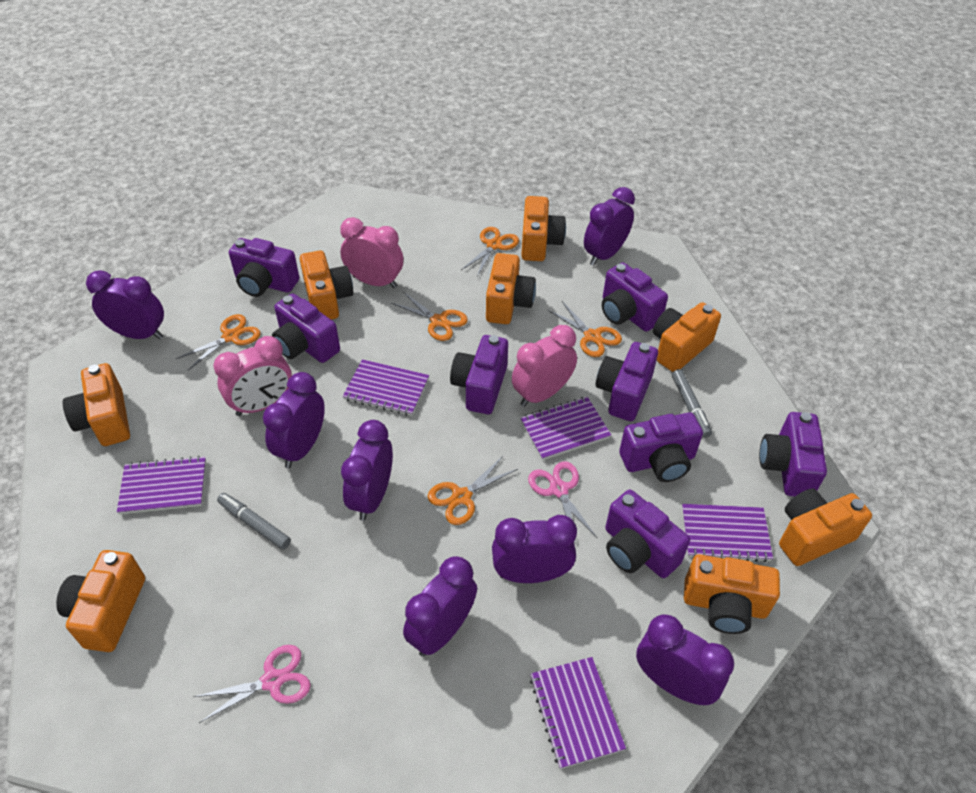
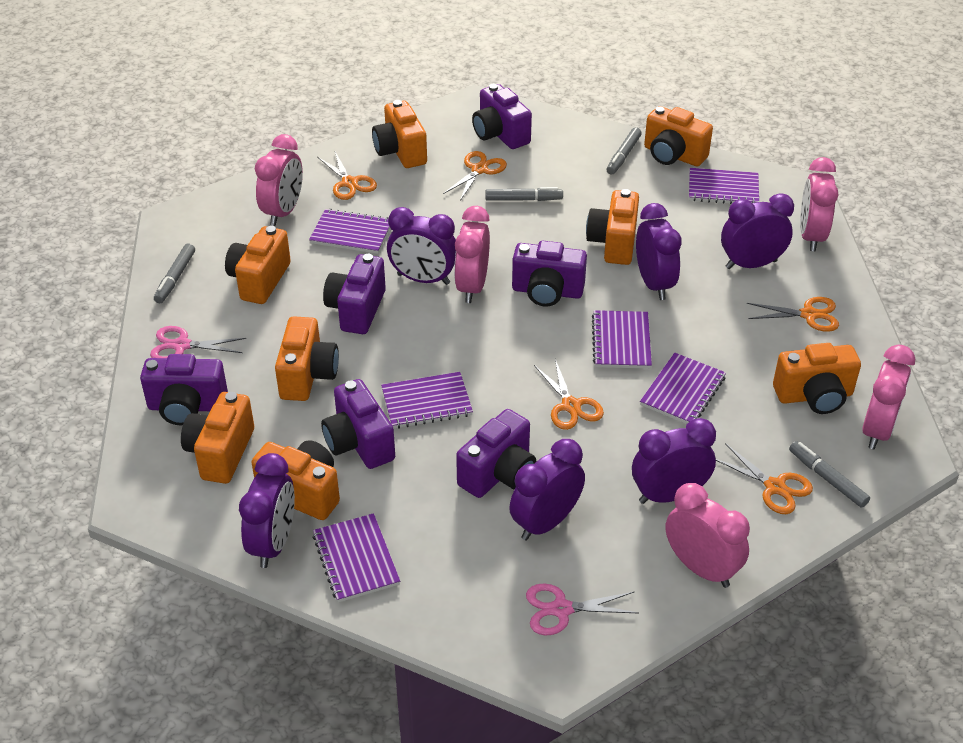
grey marker: 2 -> 4
pink clock: 3 -> 5
purple camera: 8 -> 6
purple clock: 7 -> 6
purple notebook: 5 -> 6

